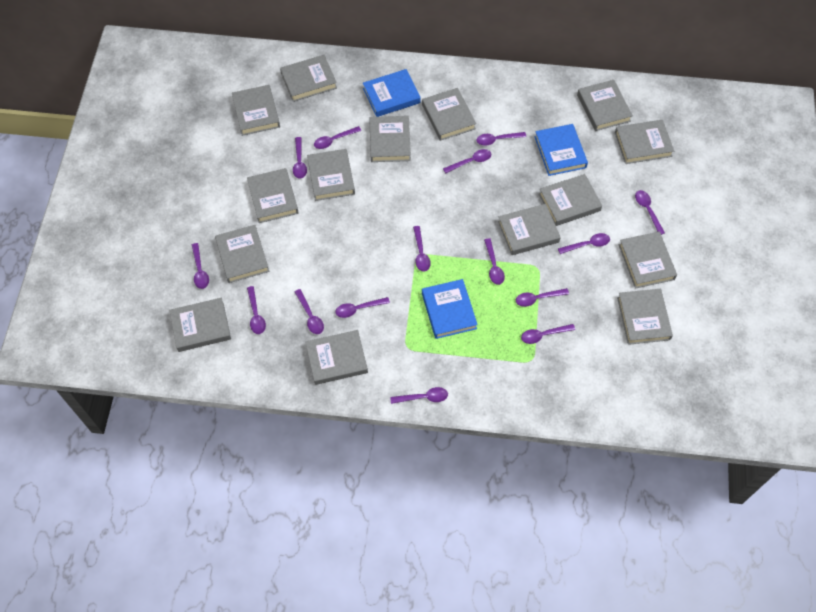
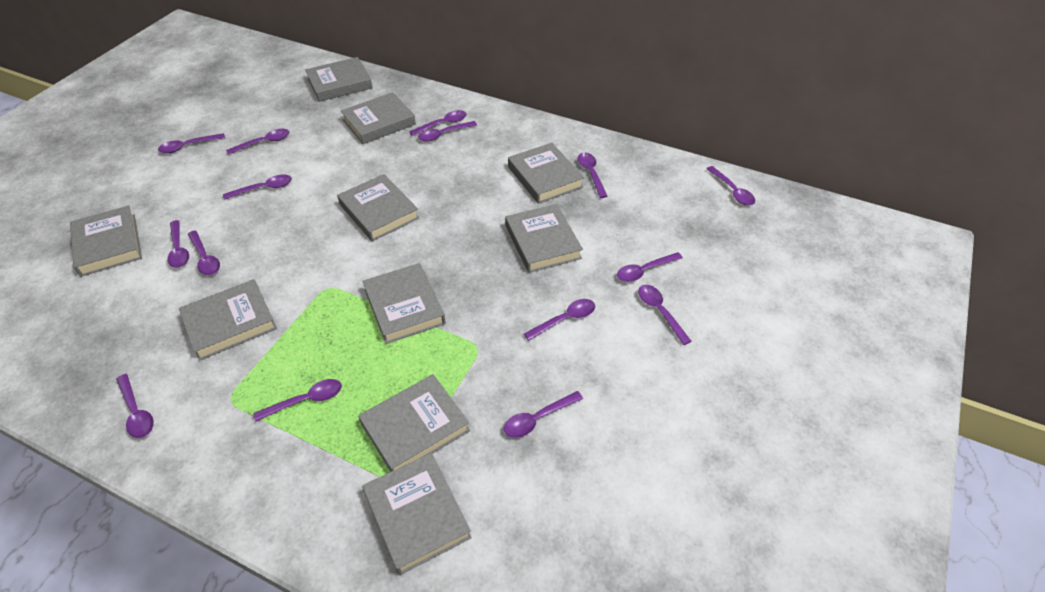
blue book: 3 -> 0
grey book: 15 -> 10

